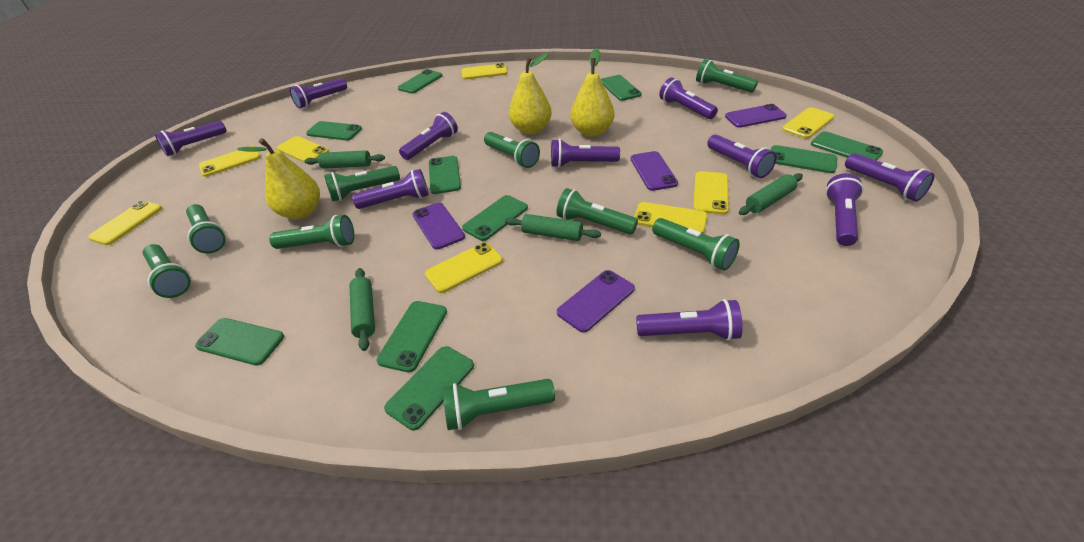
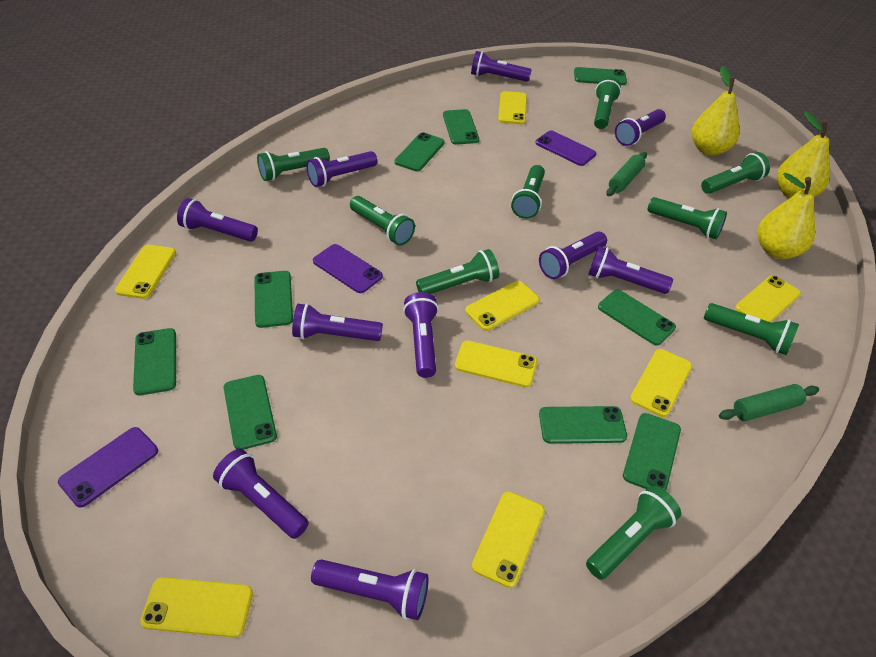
green phone: 10 -> 9
green rolling pin: 4 -> 2
purple phone: 4 -> 3

